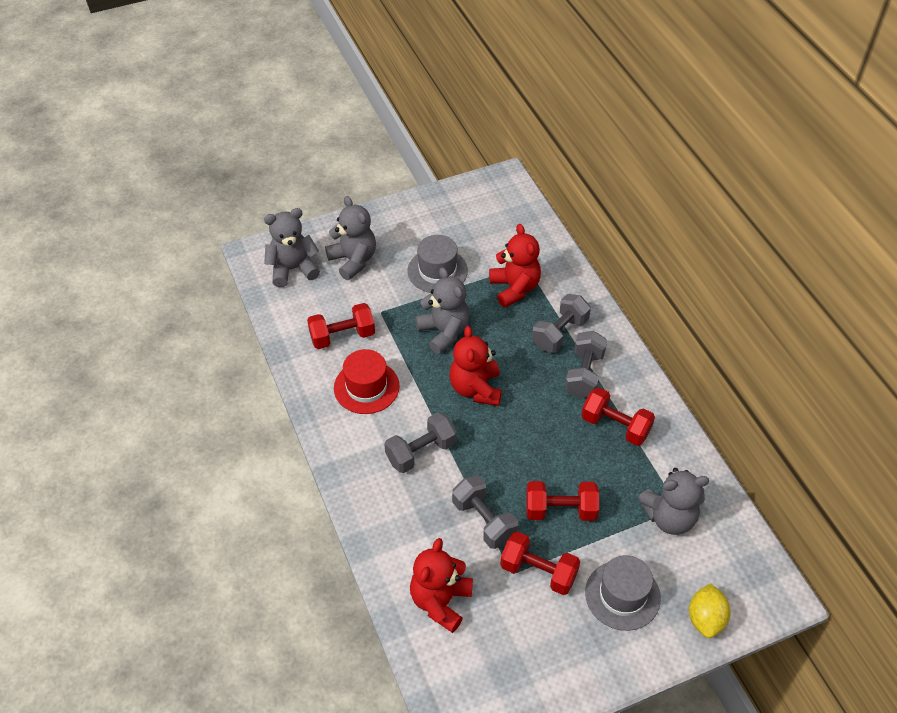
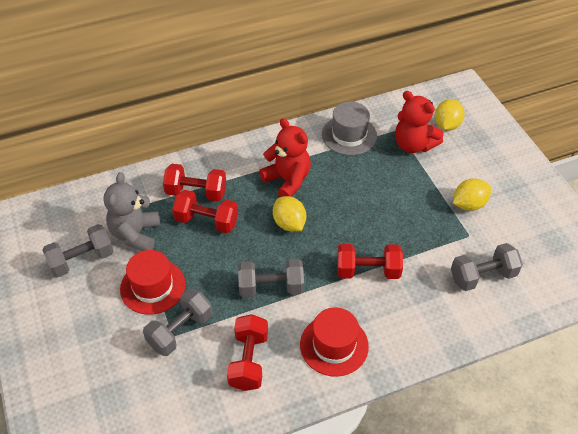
grey hat: 2 -> 1
grey teddy bear: 4 -> 1
red hat: 1 -> 2
red teddy bear: 3 -> 2
yellow lemon: 1 -> 3

